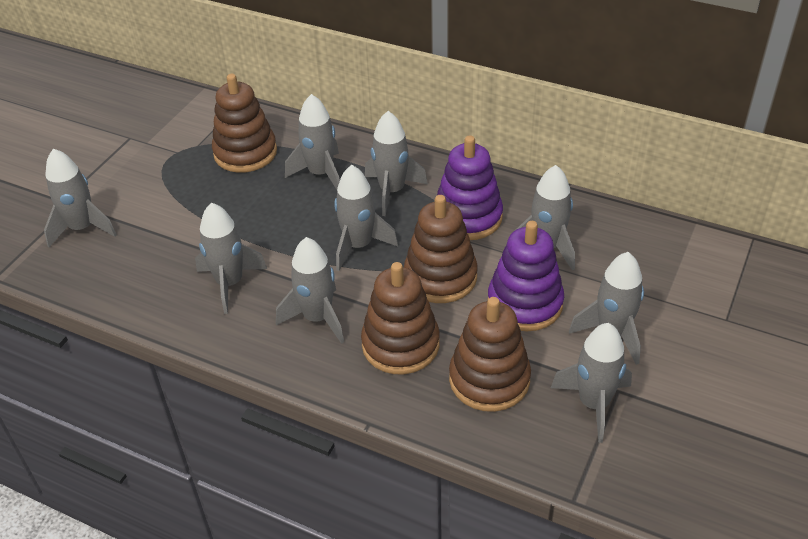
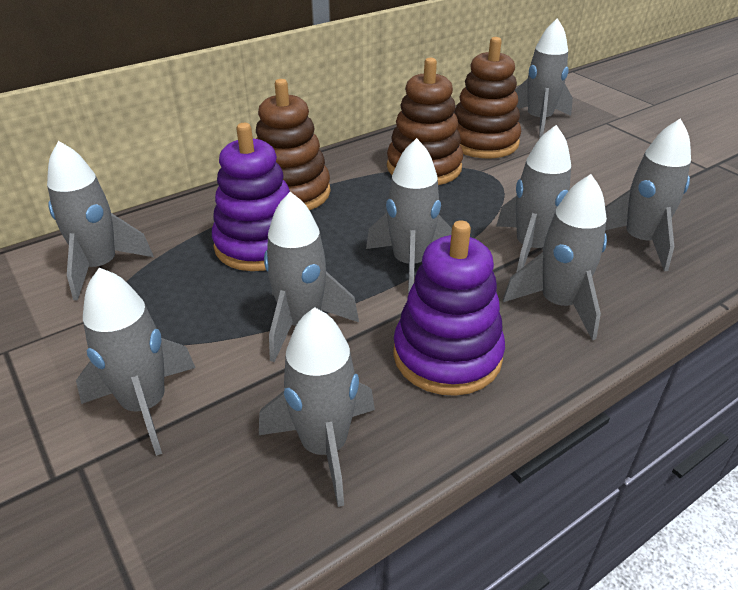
brown stacking toy: 4 -> 3

